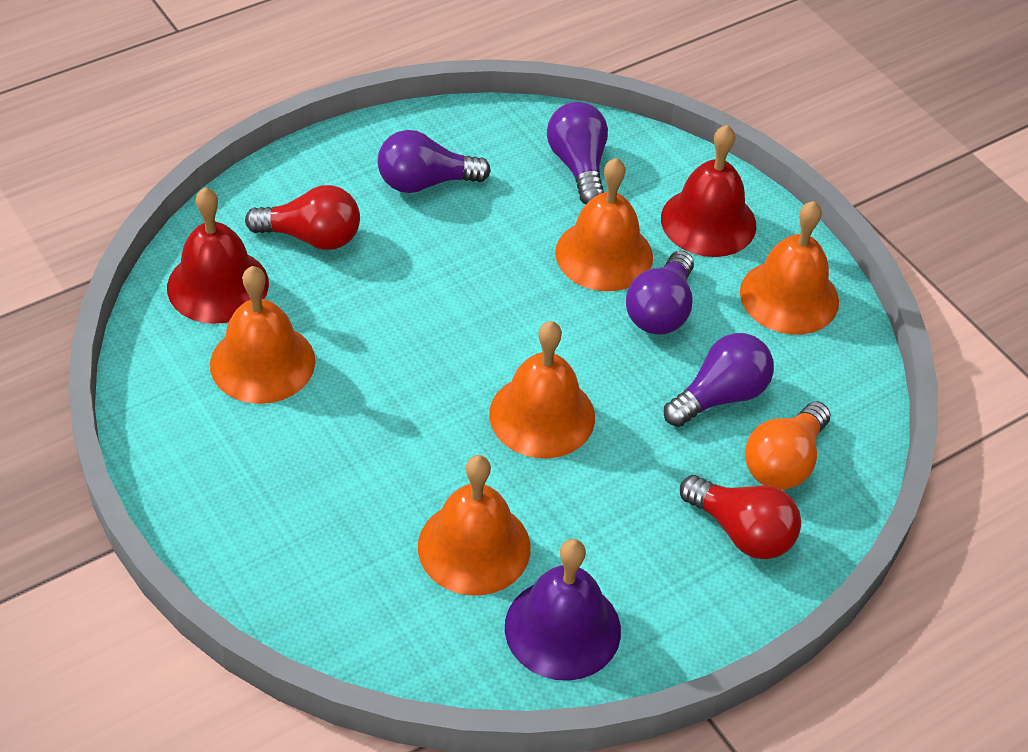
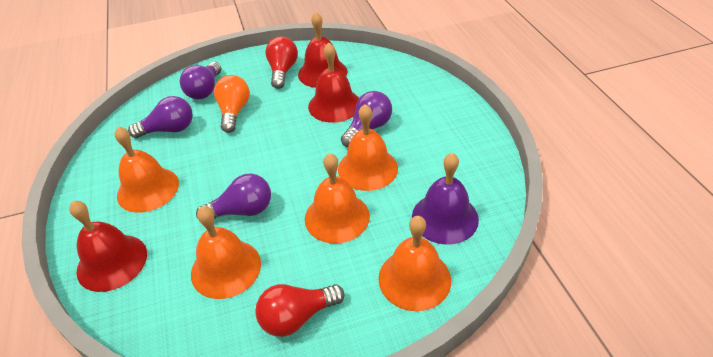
red bell: 2 -> 3

